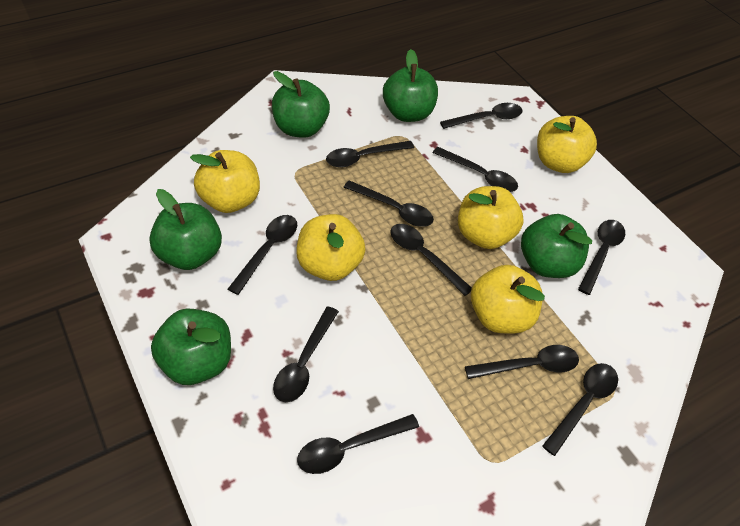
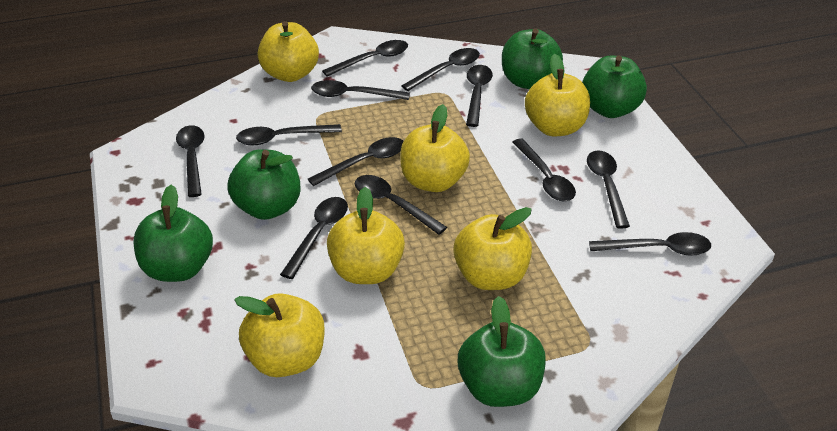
black spoon: 11 -> 12
yellow apple: 5 -> 6

